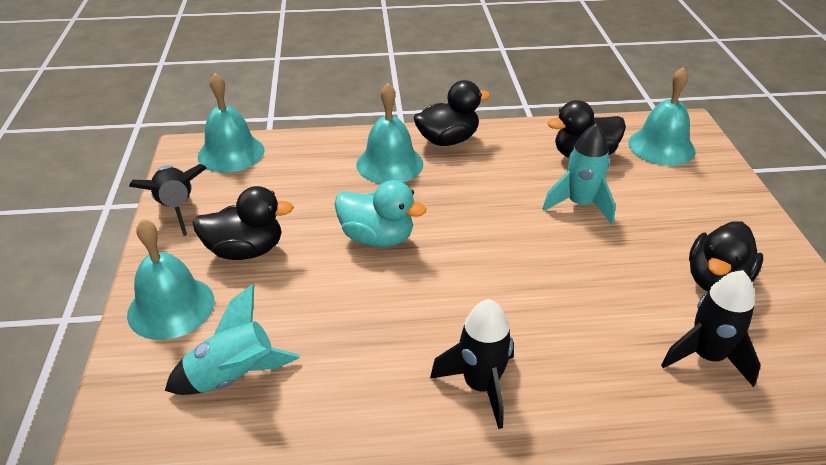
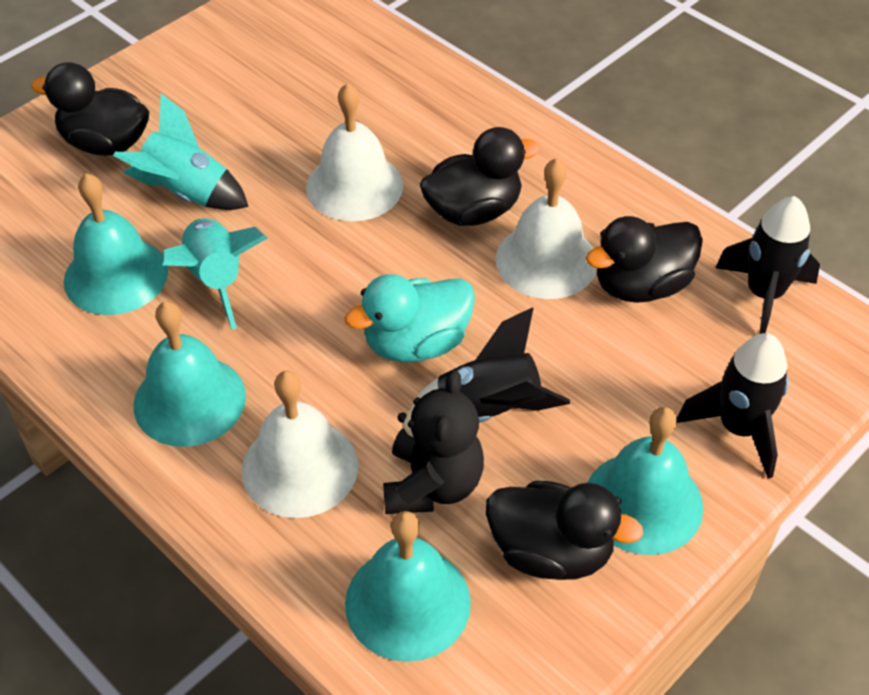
black teddy bear: 0 -> 1
white bell: 0 -> 3

